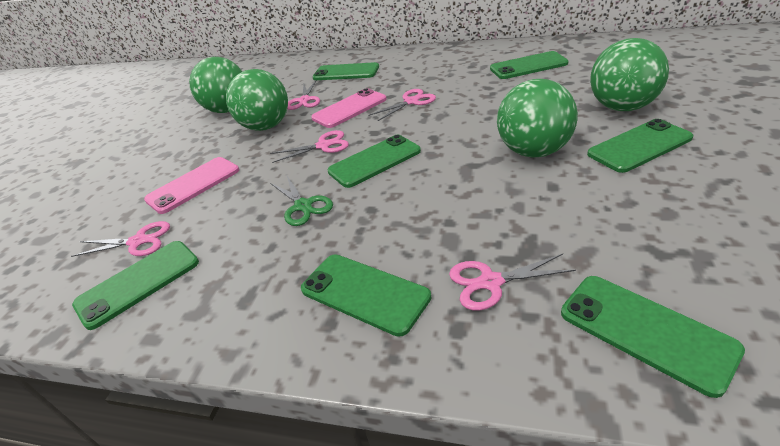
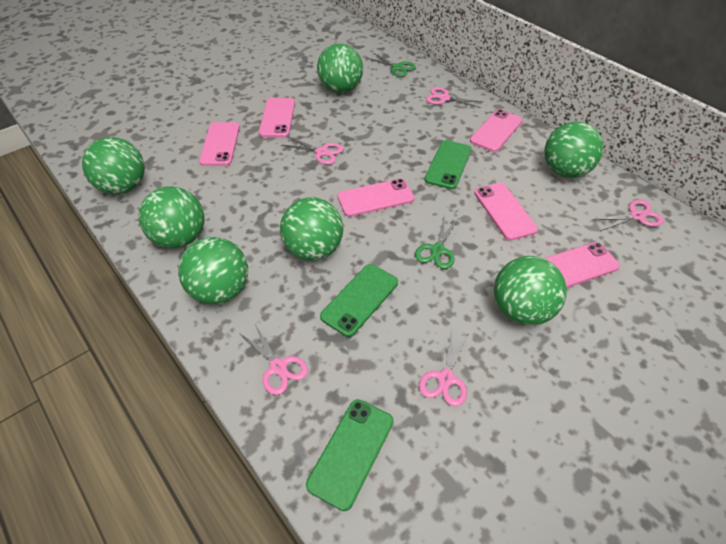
green ball: 4 -> 7
green phone: 7 -> 3
green scissors: 1 -> 2
pink phone: 2 -> 6

